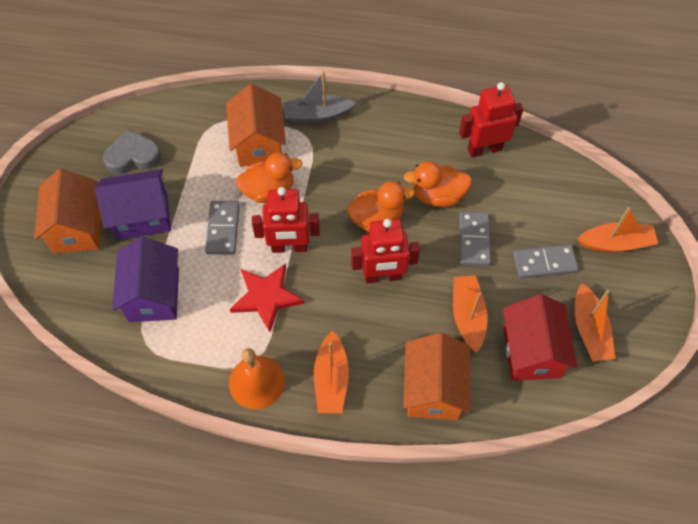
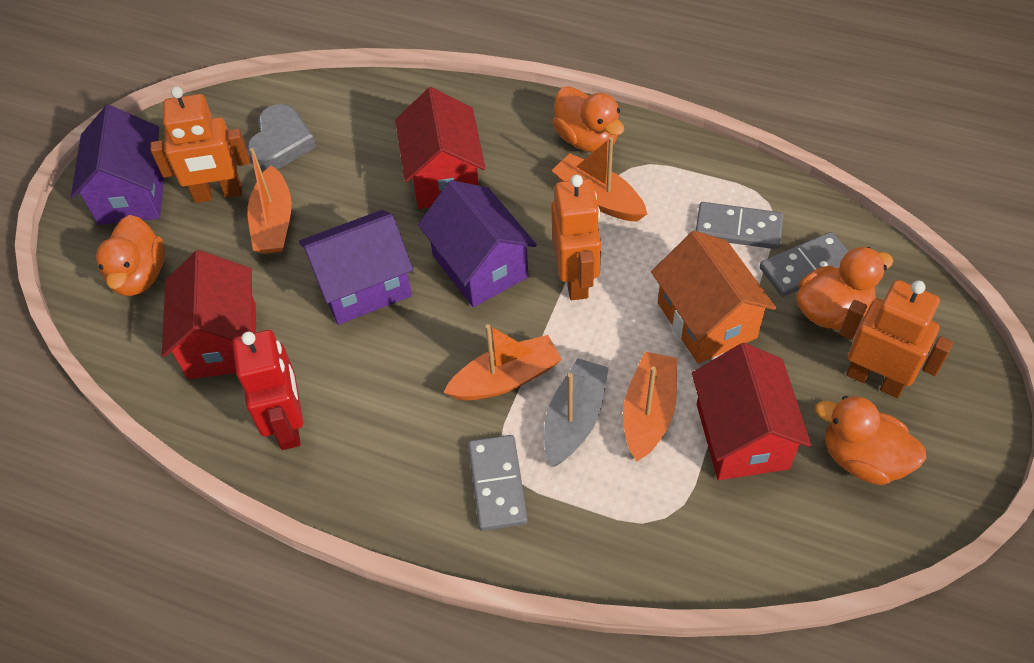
orange bell: 1 -> 0
orange duck: 3 -> 4
orange house: 3 -> 1
orange robot: 0 -> 3
purple house: 2 -> 3
red house: 1 -> 3
red robot: 3 -> 1
red star: 1 -> 0

